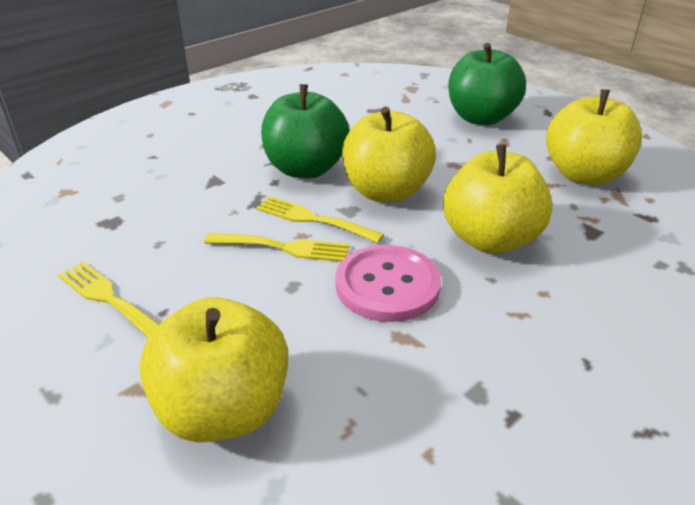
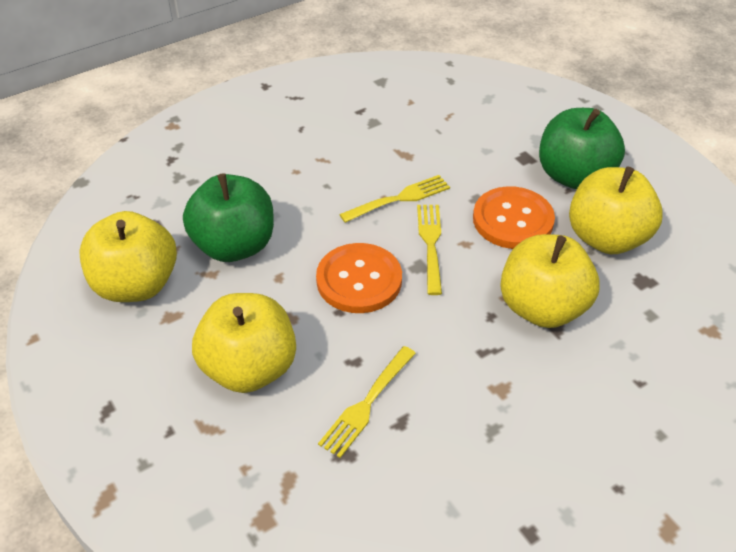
orange button: 0 -> 2
pink button: 1 -> 0

